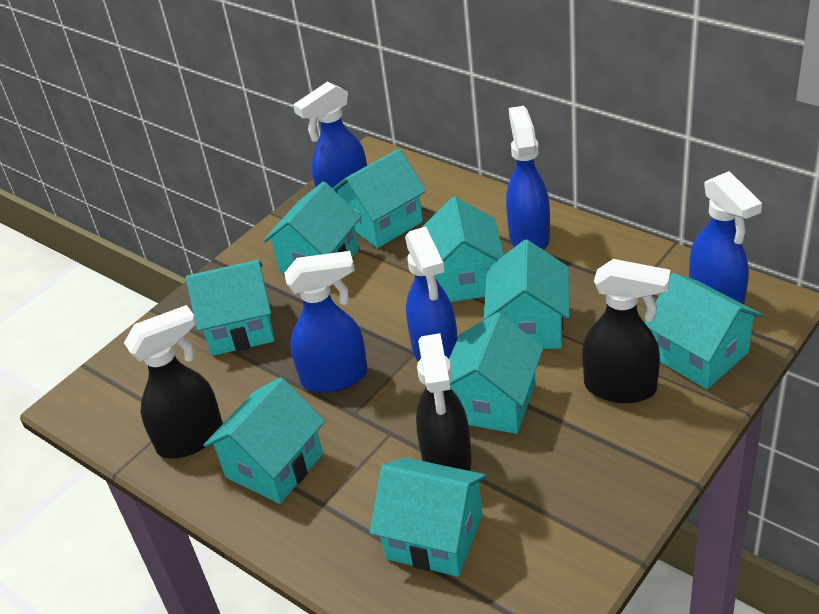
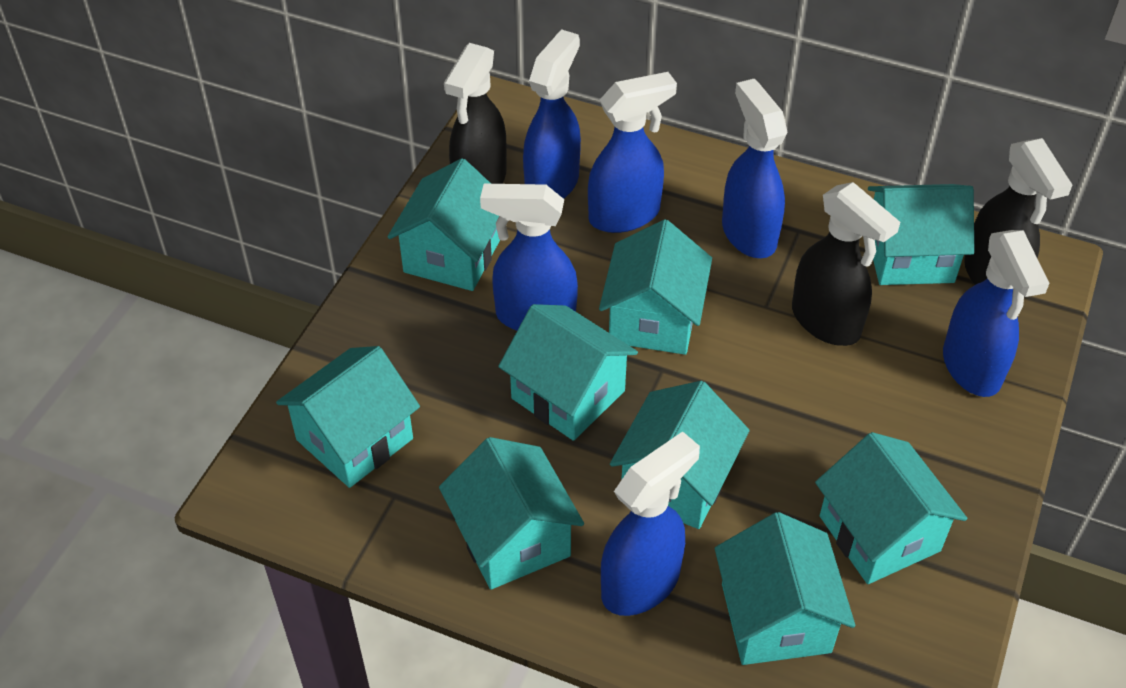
blue spray bottle: 5 -> 6

